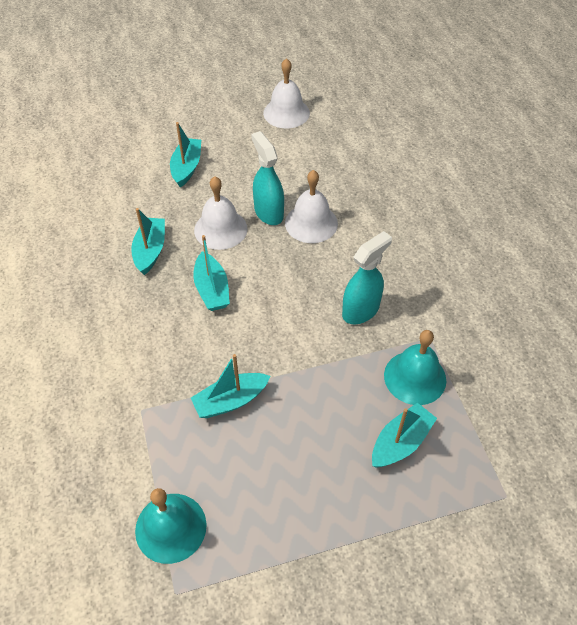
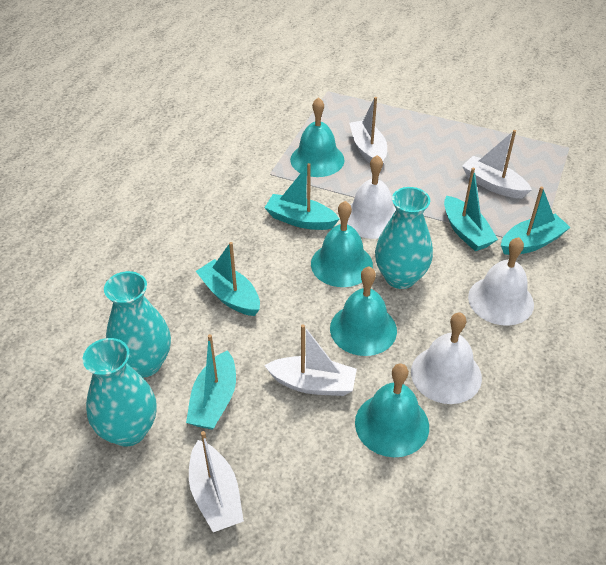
turquoise bell: 2 -> 4
turquoise spray bottle: 2 -> 0
turquoise vase: 0 -> 3
white boat: 0 -> 4

